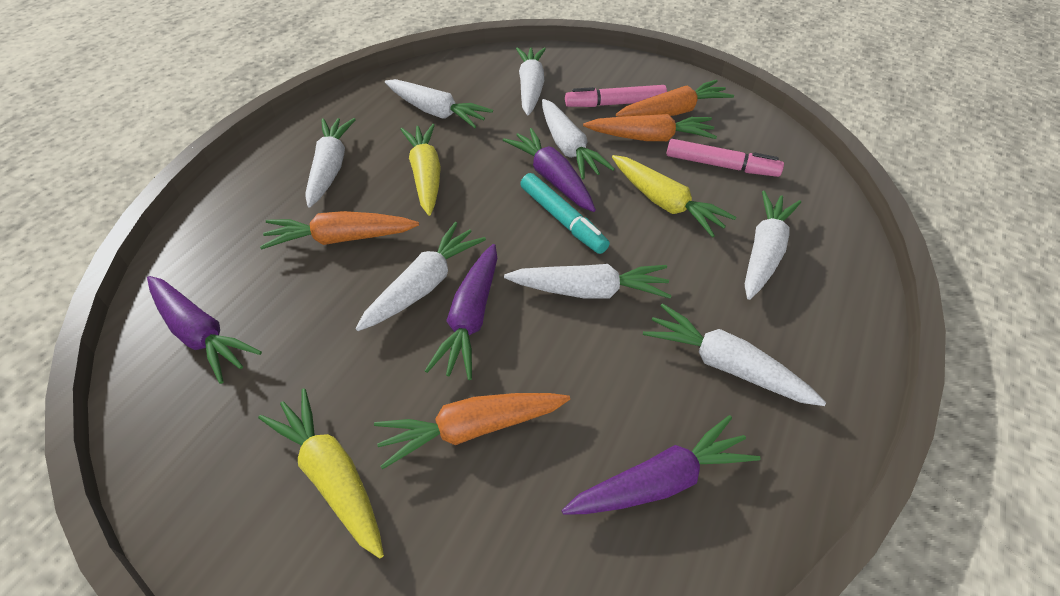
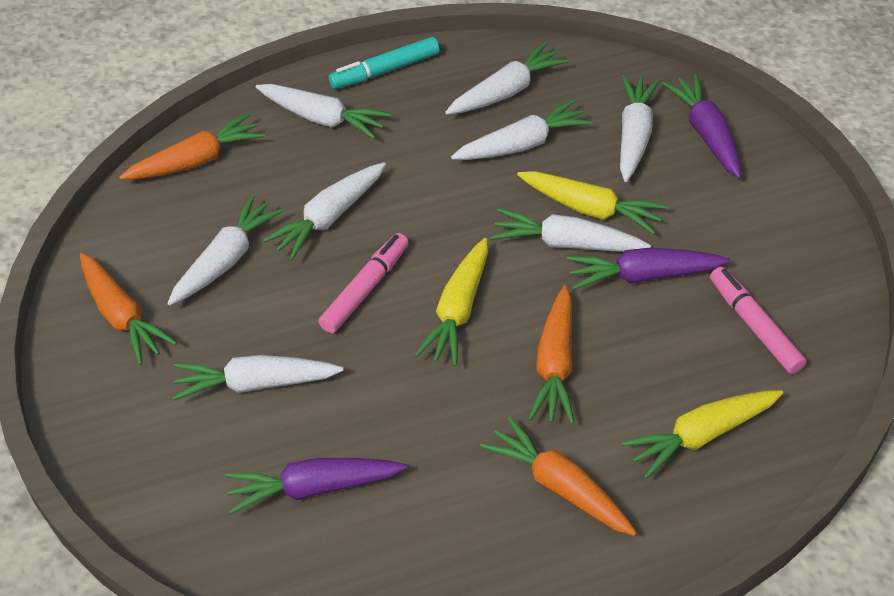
purple carrot: 4 -> 3

